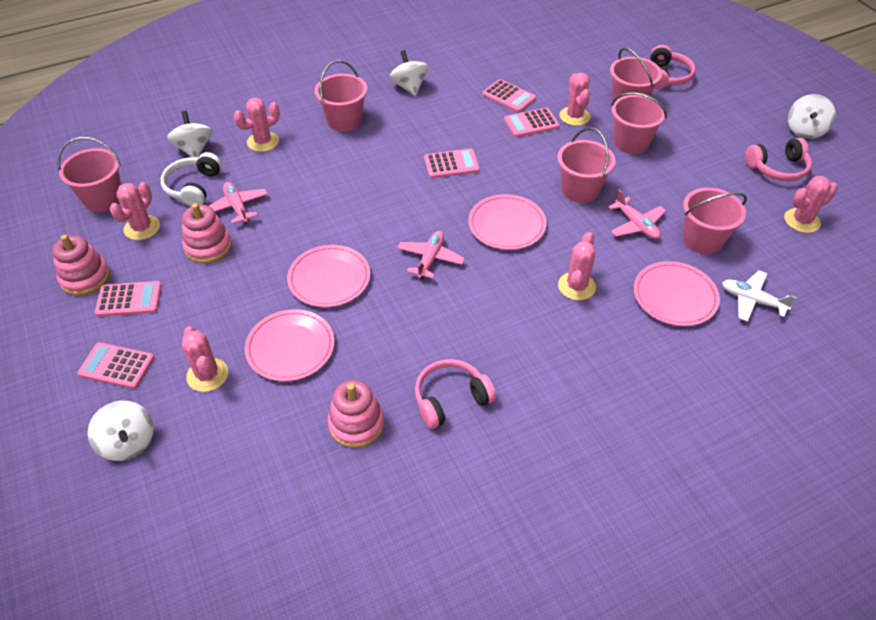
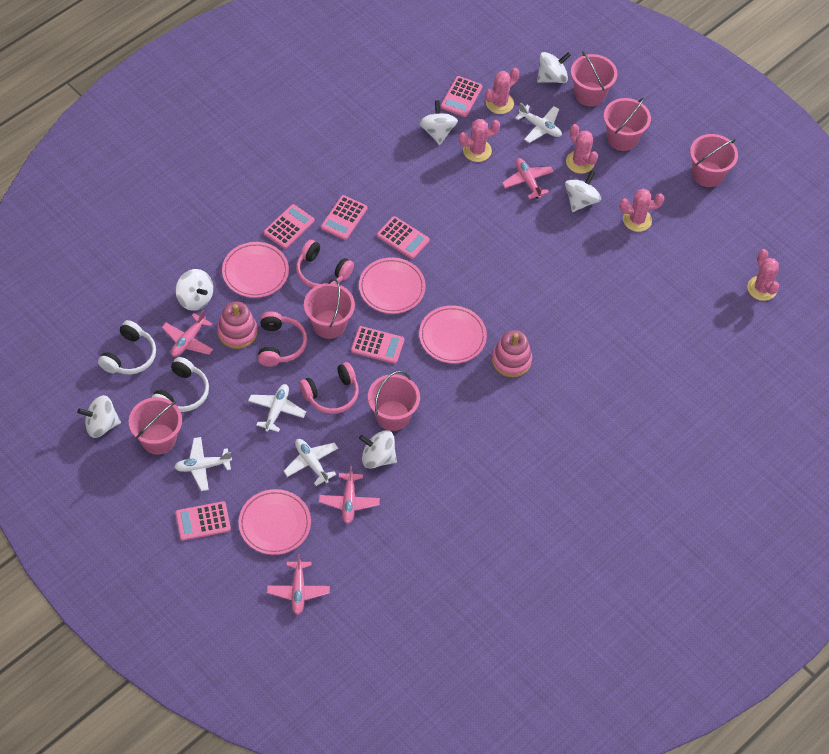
pink cactus: 6 -> 5
pink calculator: 5 -> 6
pink plane: 3 -> 4
pink stacking toy: 3 -> 2
white headphones: 1 -> 2
white plane: 1 -> 4
white spinning top: 4 -> 6

